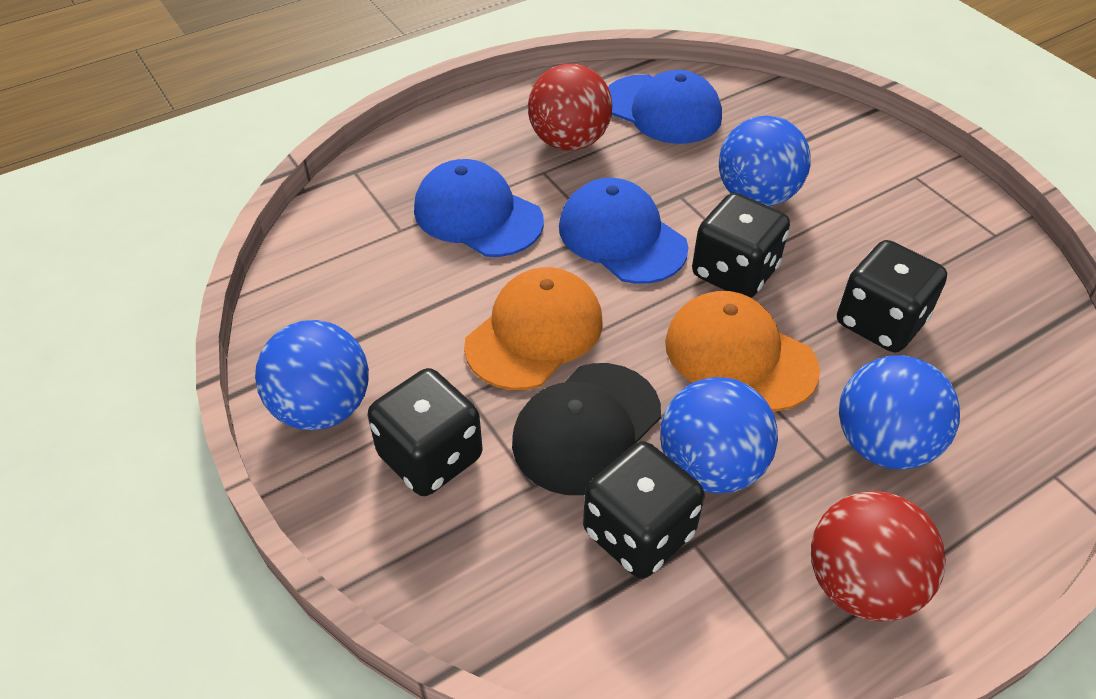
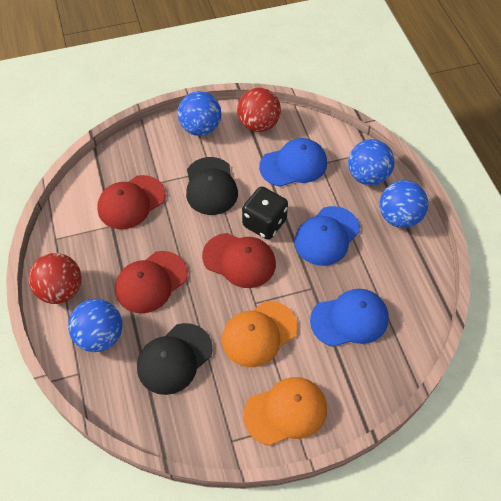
black cap: 1 -> 2
black dice: 4 -> 1
red cap: 0 -> 3

